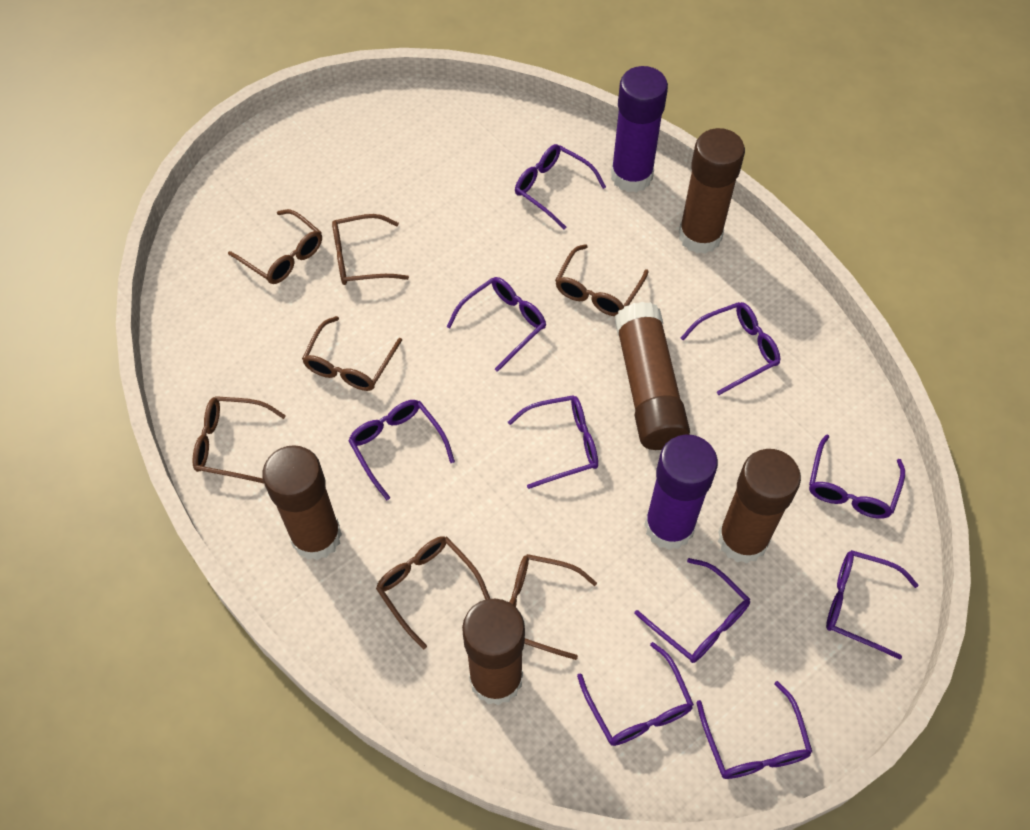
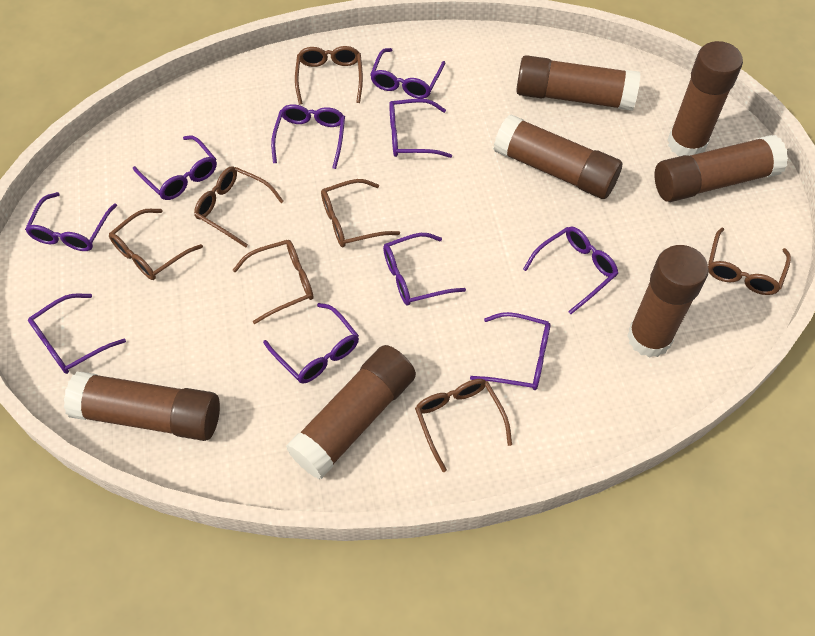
brown glue stick: 5 -> 7
purple glue stick: 2 -> 0

